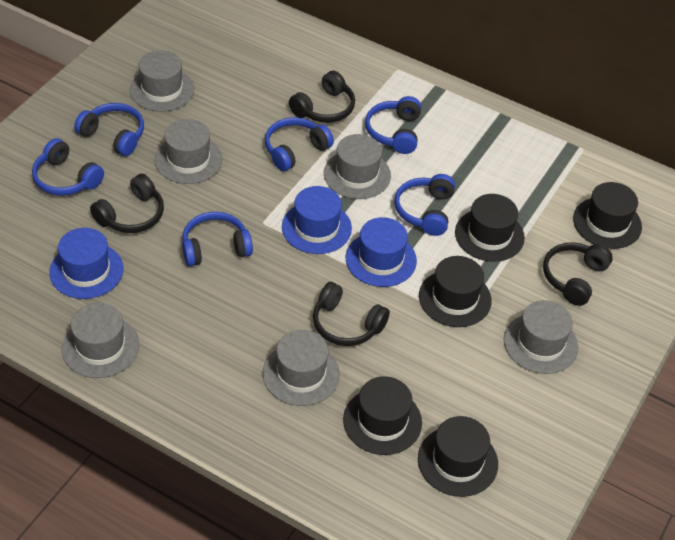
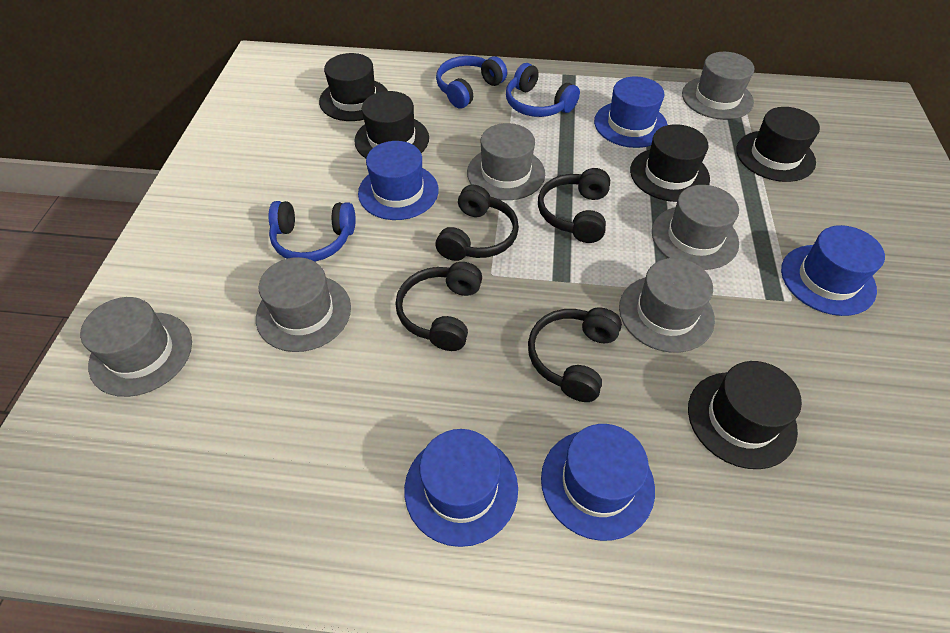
blue hat: 3 -> 5
blue headphones: 6 -> 3

